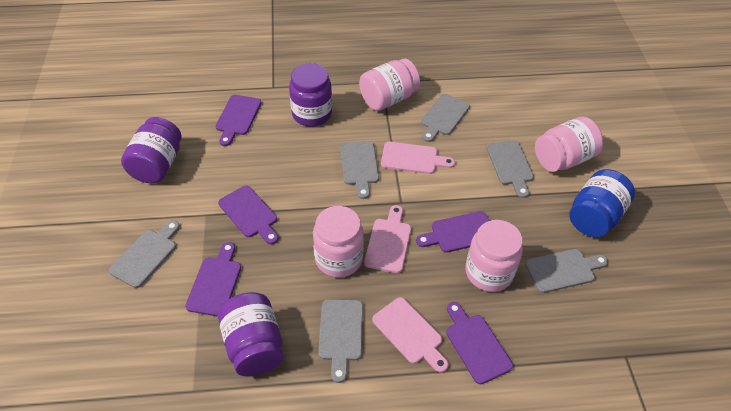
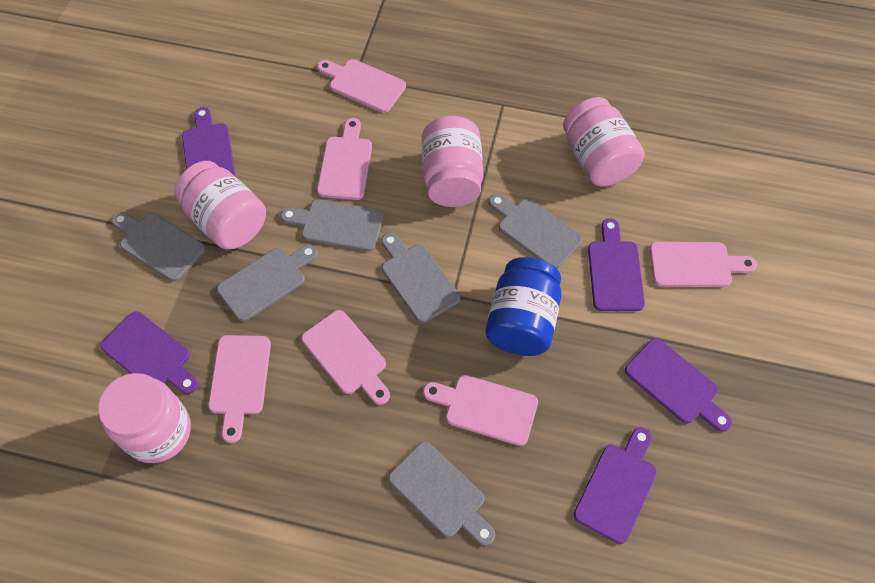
pink cutting board: 3 -> 6
purple jar: 3 -> 0

